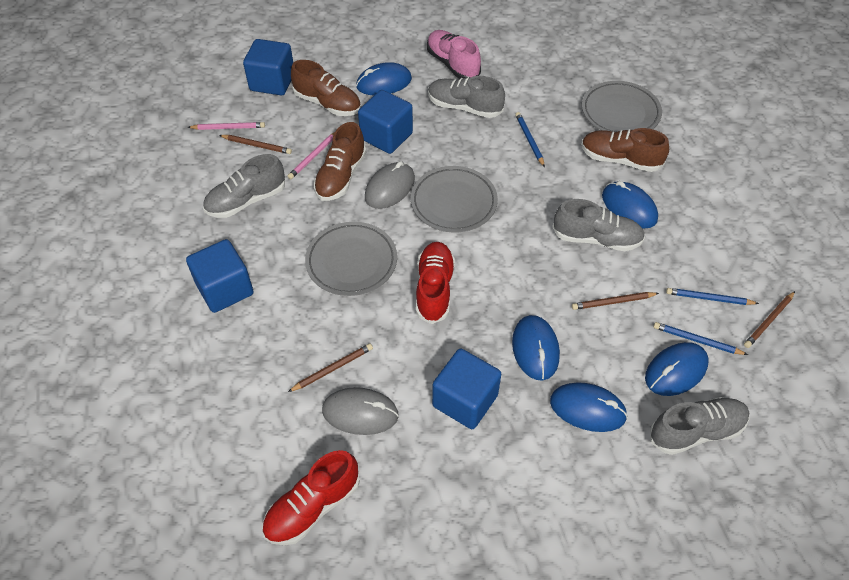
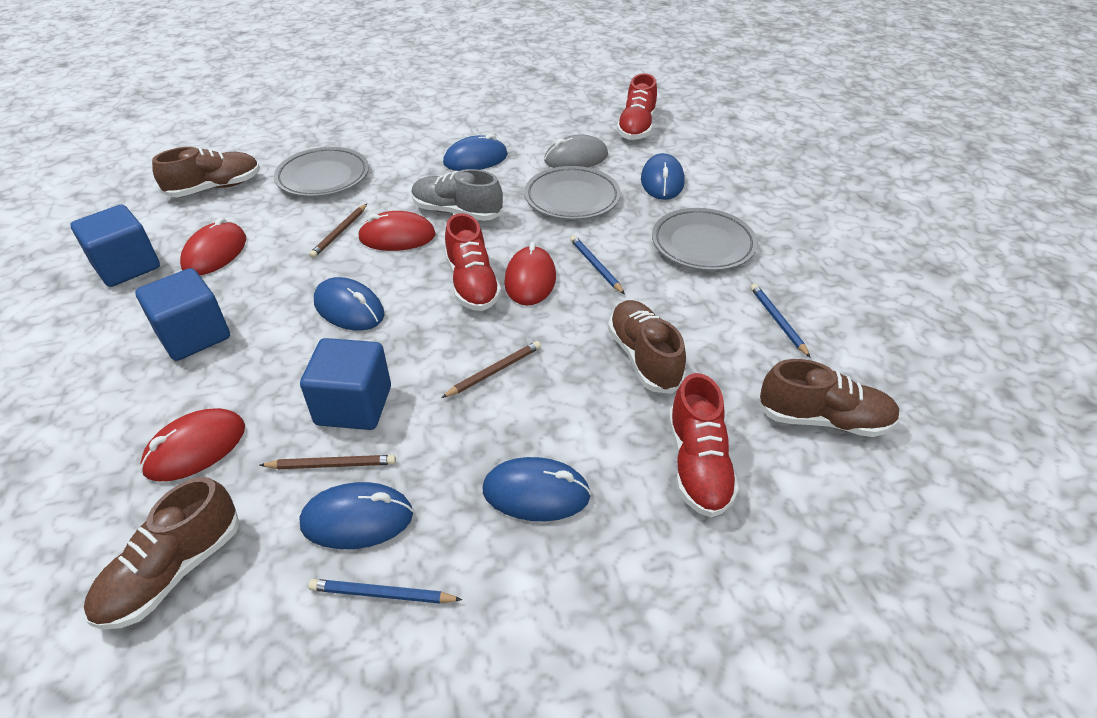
blue cube: 4 -> 3
brown pencil: 4 -> 3
brown shoe: 3 -> 4
grey mouse: 2 -> 1
grey shoe: 4 -> 1
pink pencil: 2 -> 0
pink shoe: 1 -> 0
red mouse: 0 -> 4
red shoe: 2 -> 3

